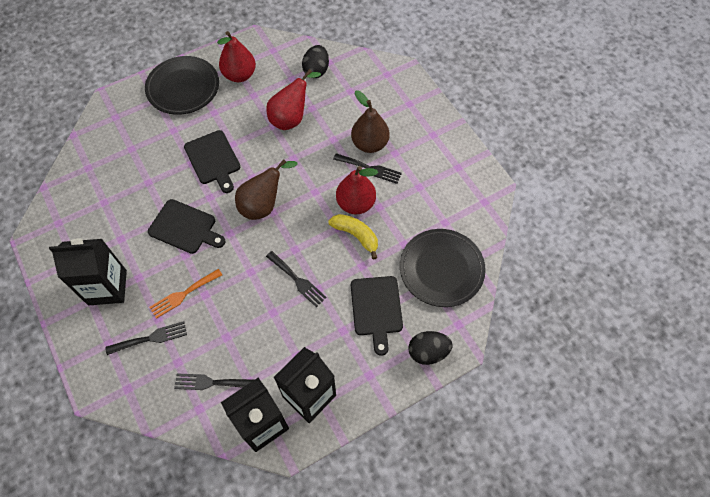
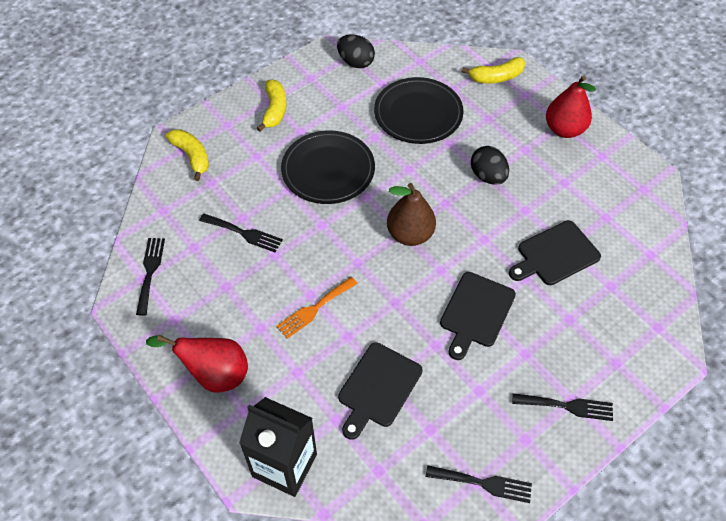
black carton: 3 -> 1
brown pear: 2 -> 1
red pear: 3 -> 2
yellow banana: 1 -> 3

